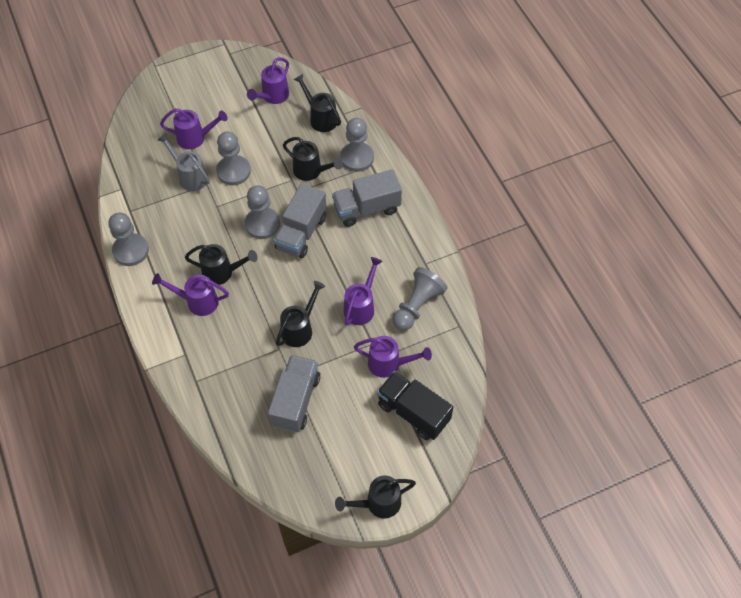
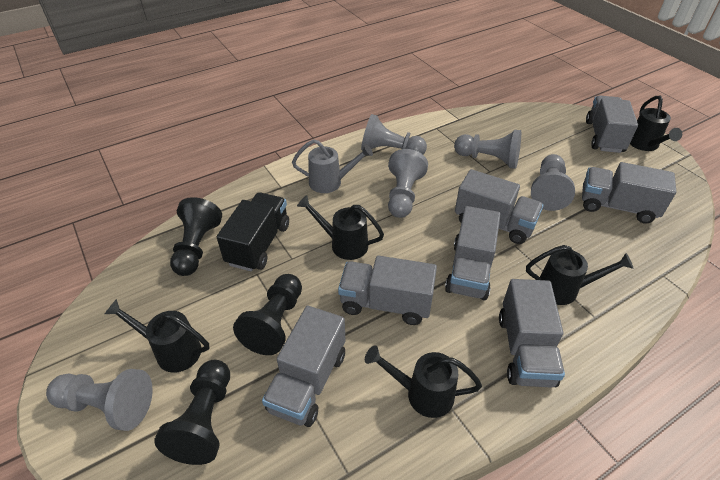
black pawn: 0 -> 3
grey truck: 3 -> 7
purple watering can: 5 -> 0

